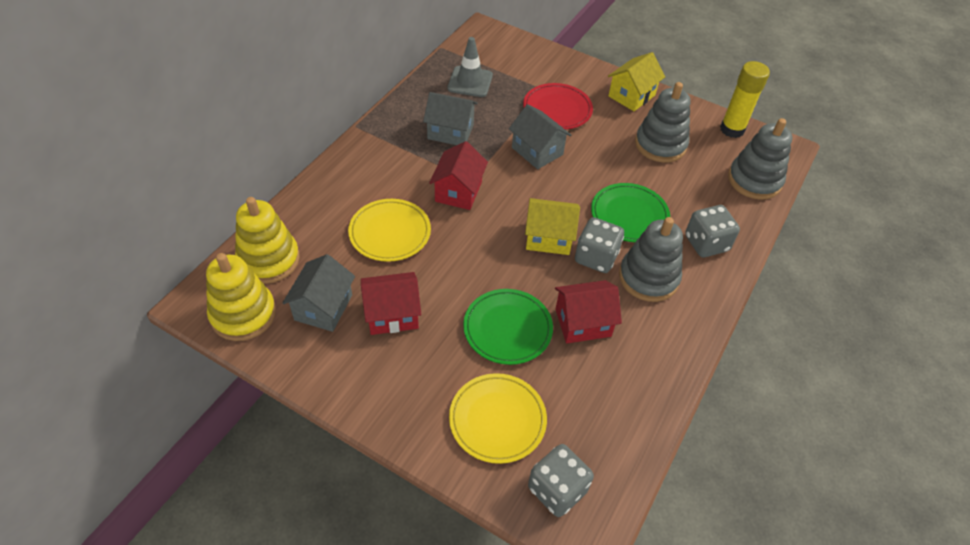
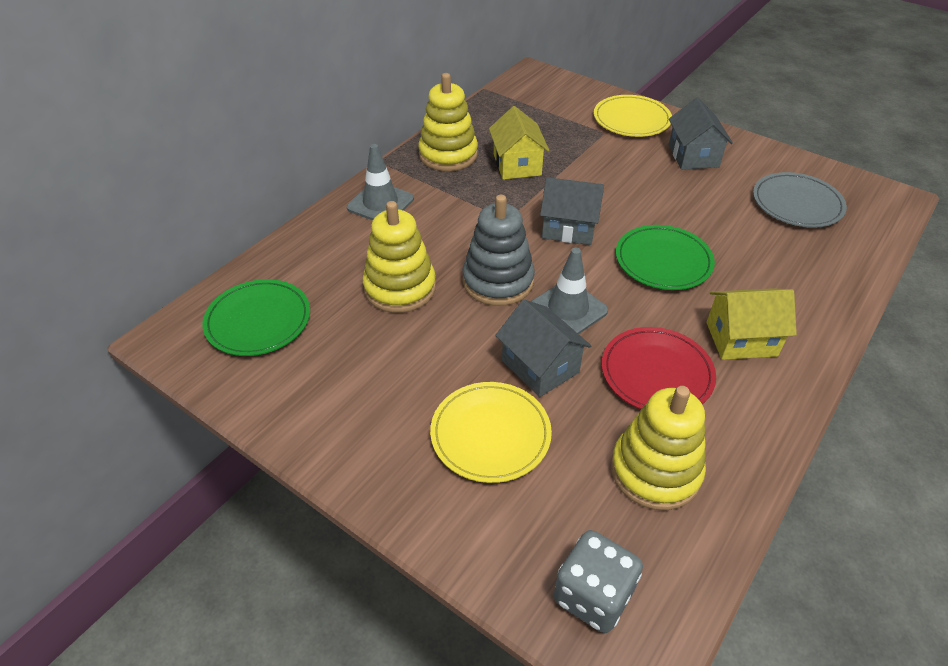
grey dice: 3 -> 1
grey plate: 0 -> 1
grey stacking toy: 3 -> 1
grey traffic cone: 1 -> 2
red house: 3 -> 0
yellow glue stick: 1 -> 0
yellow stacking toy: 2 -> 3

